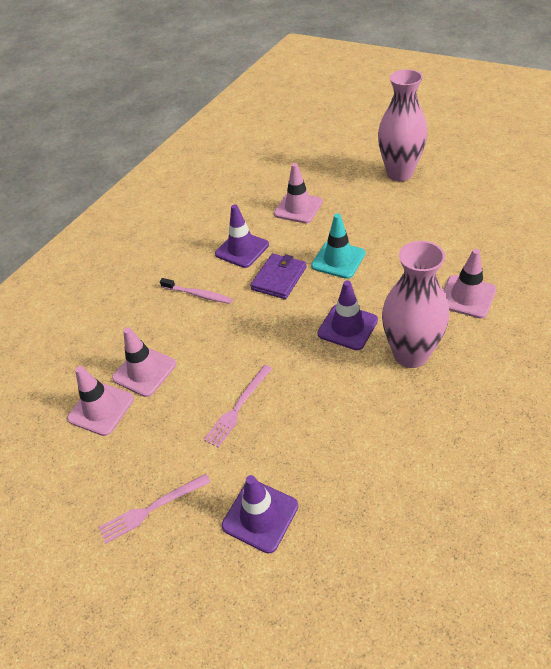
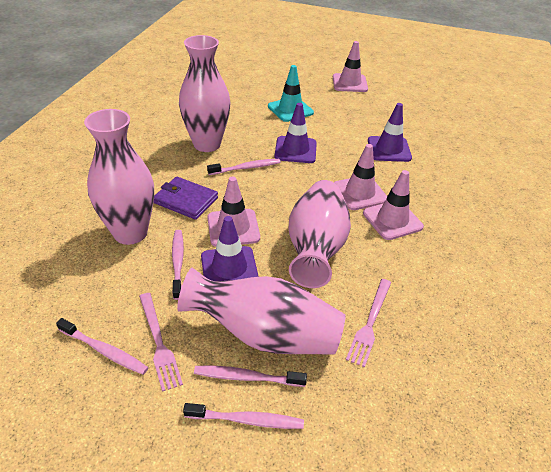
pink toothbrush: 1 -> 5
pink vase: 2 -> 4

